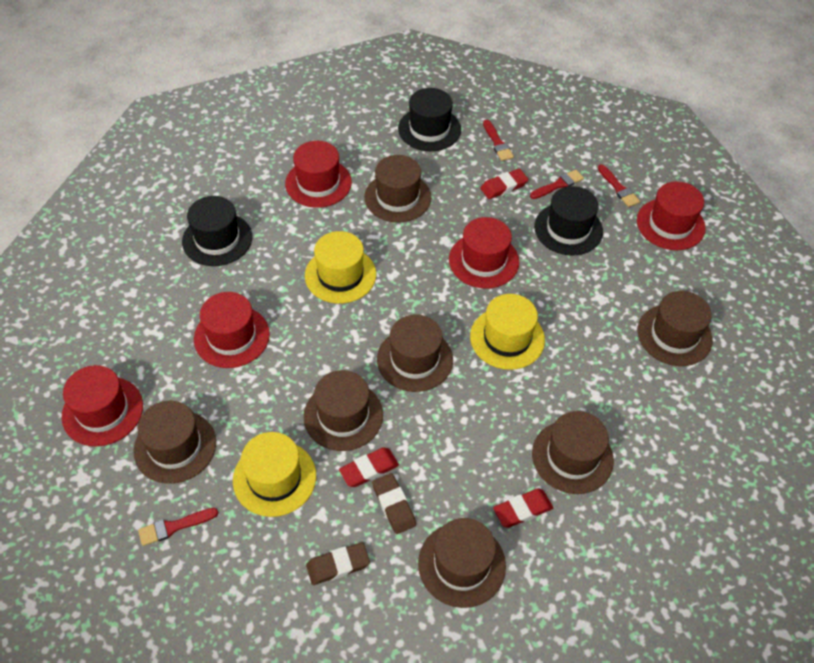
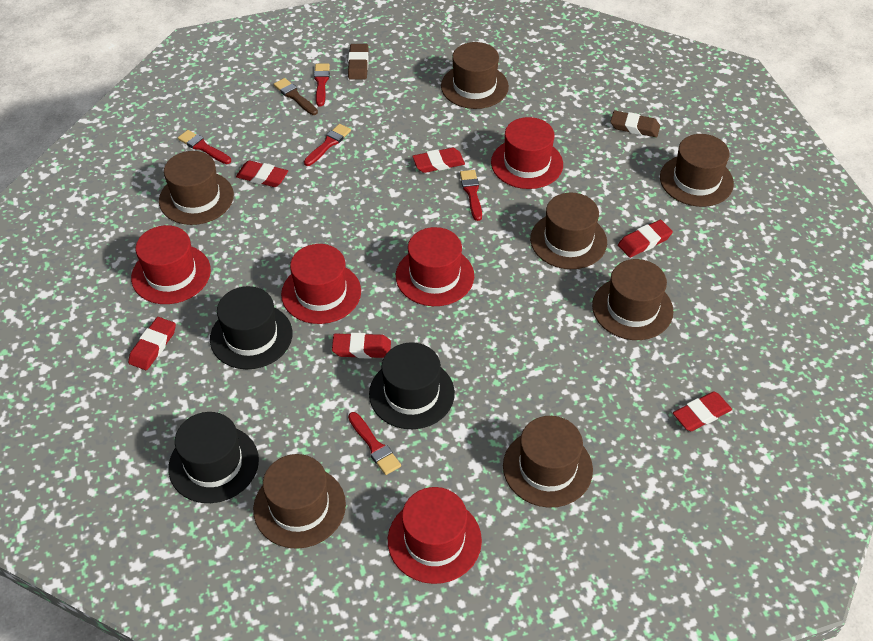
brown brush: 0 -> 1
red brush: 4 -> 5
red eraser: 3 -> 6
yellow hat: 3 -> 0

